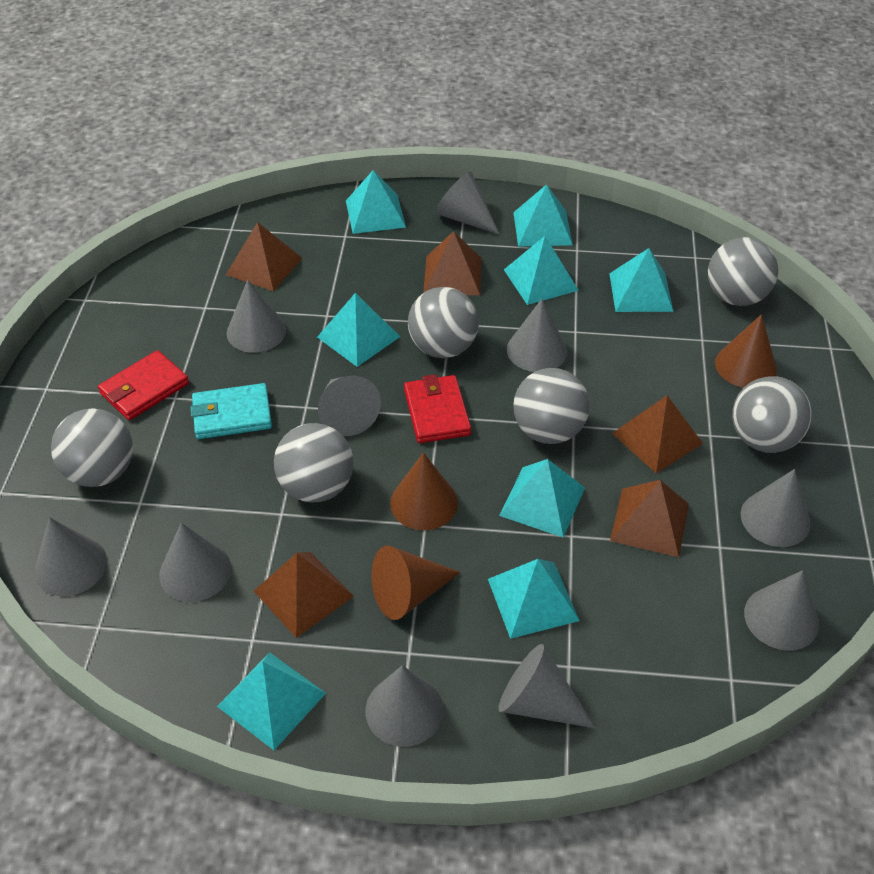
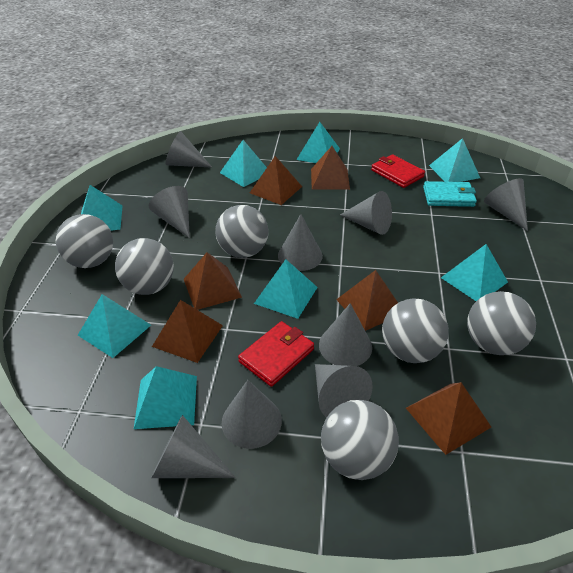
brown cone: 3 -> 0
brown pyramid: 5 -> 6
grey cone: 10 -> 9

